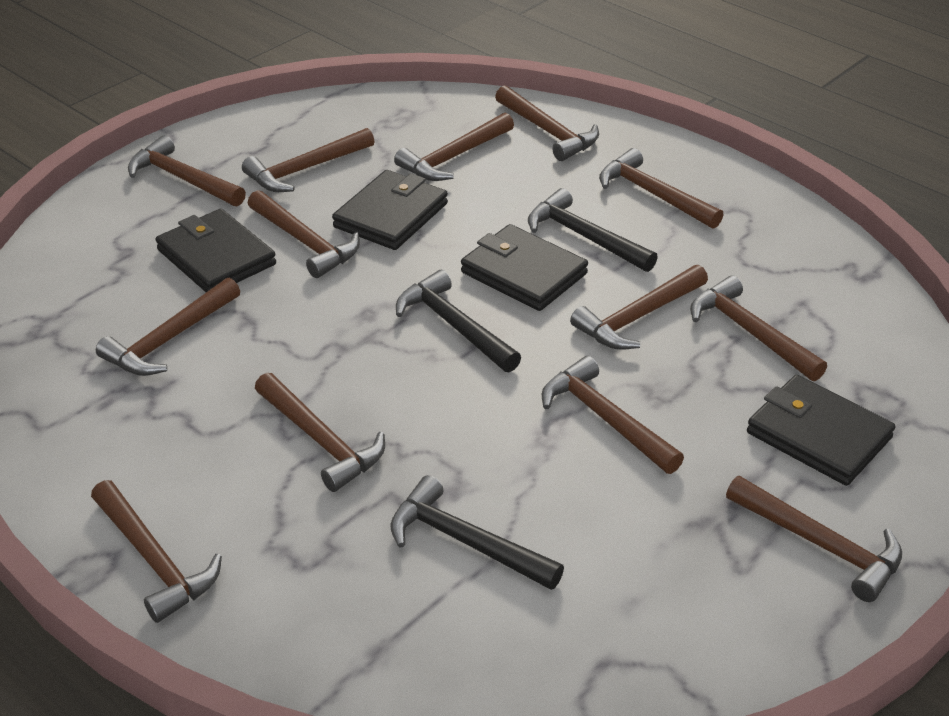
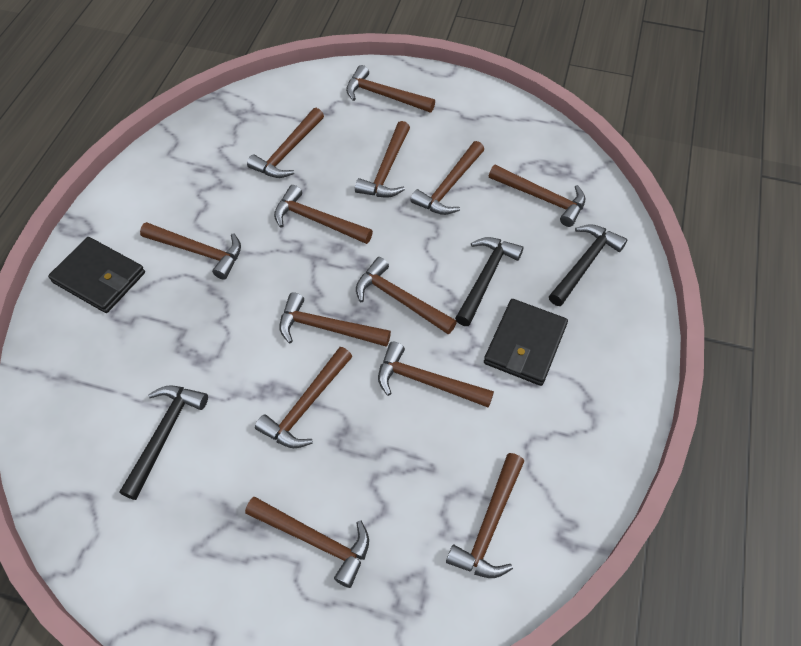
black wallet: 4 -> 2

